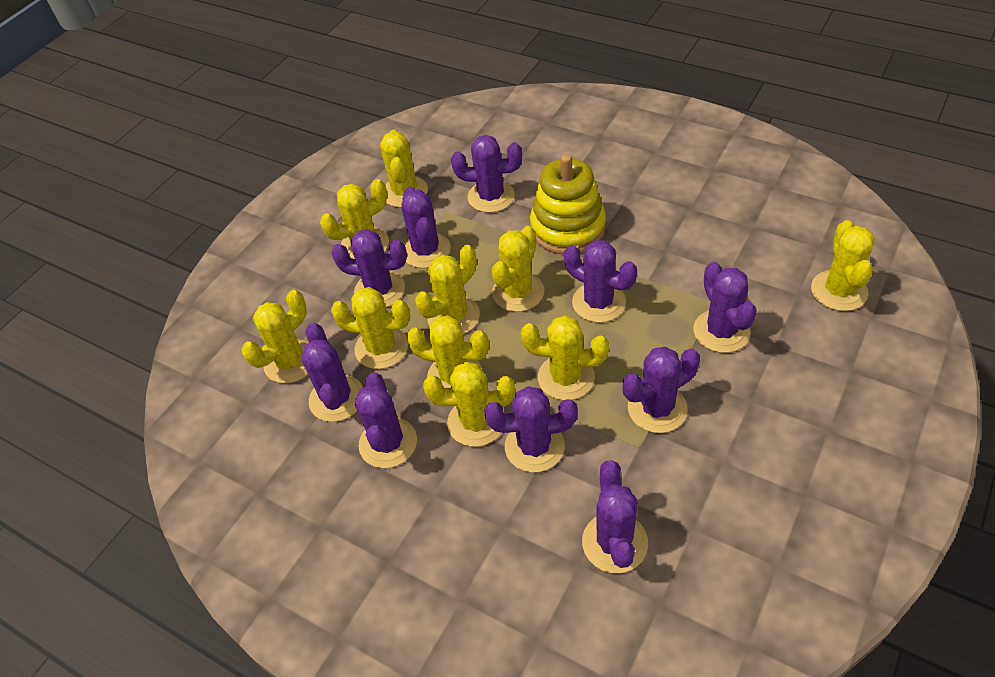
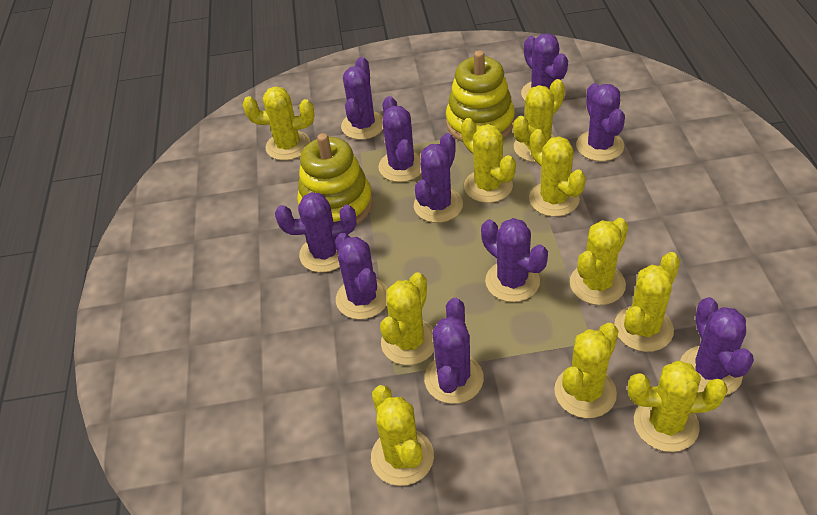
yellow stacking toy: 1 -> 2

